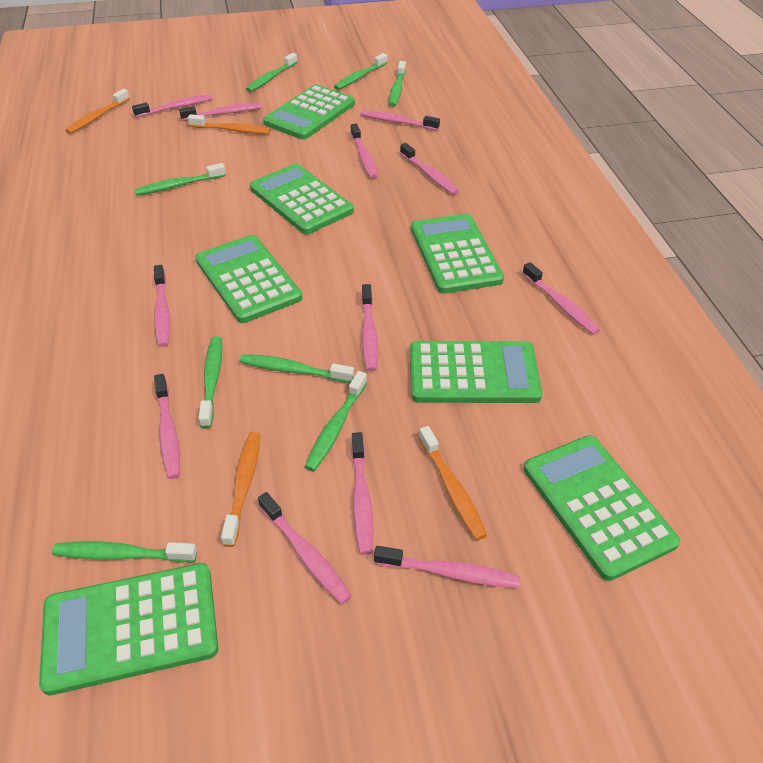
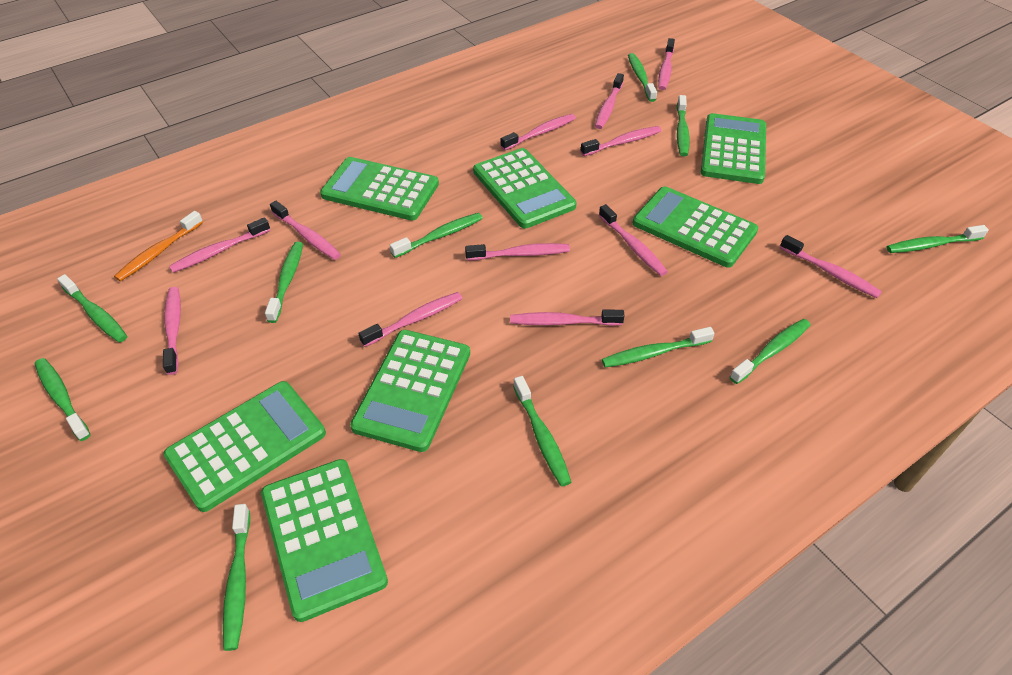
green toothbrush: 8 -> 11
orange toothbrush: 4 -> 1

